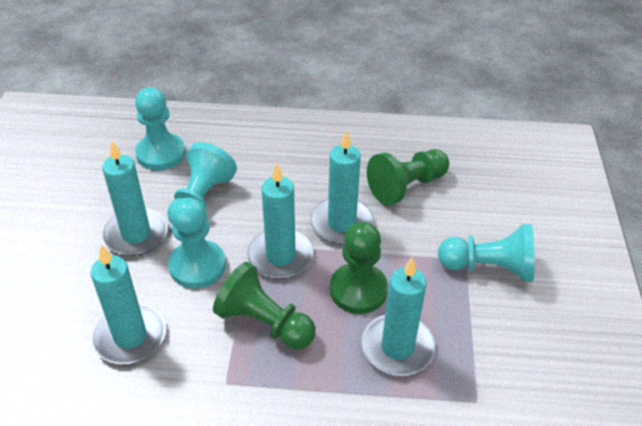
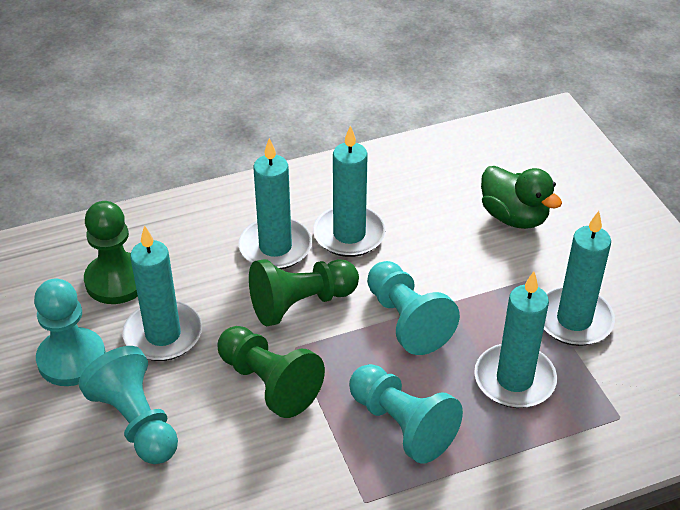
green duck: 0 -> 1

